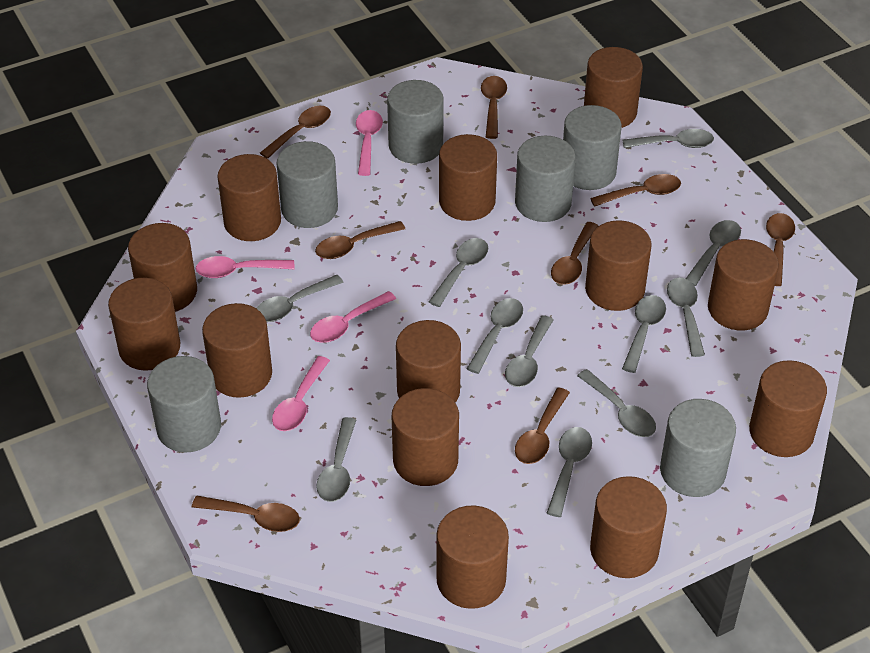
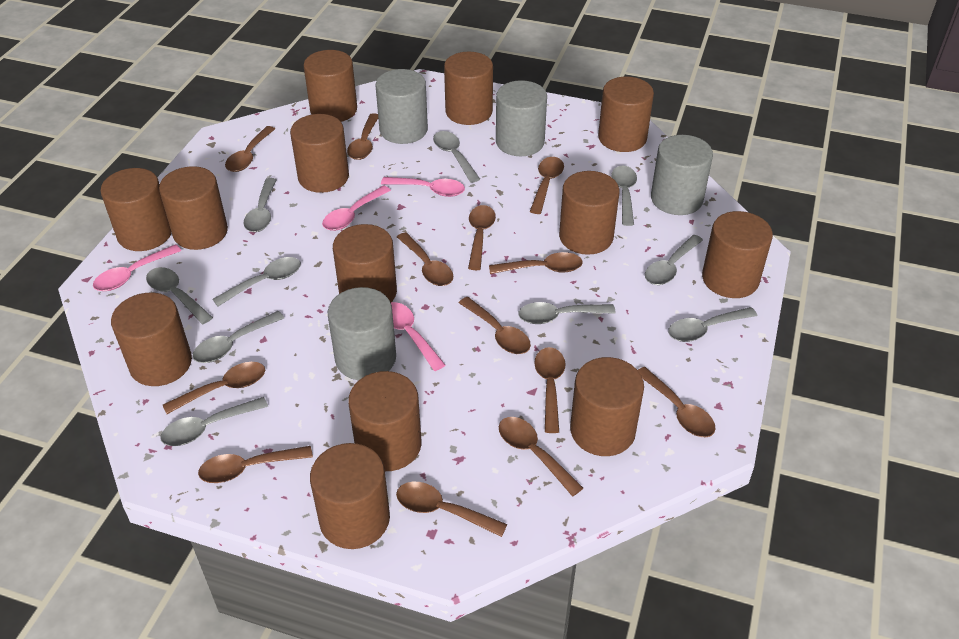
brown spoon: 8 -> 13
grey cylinder: 6 -> 4
grey spoon: 11 -> 10

